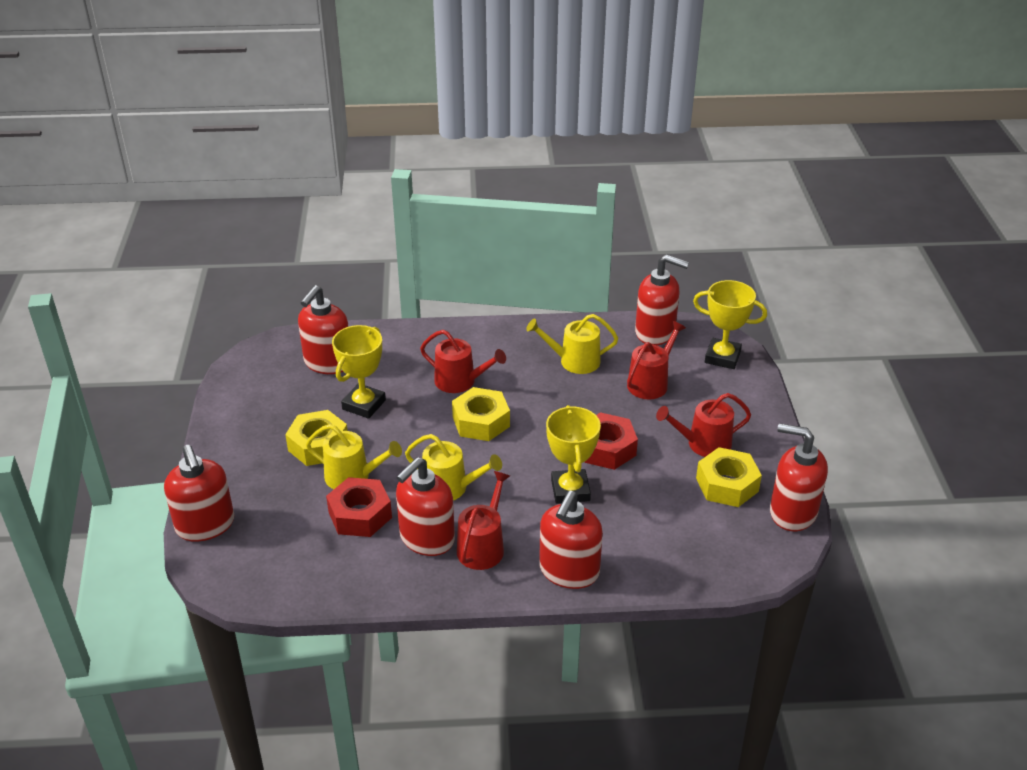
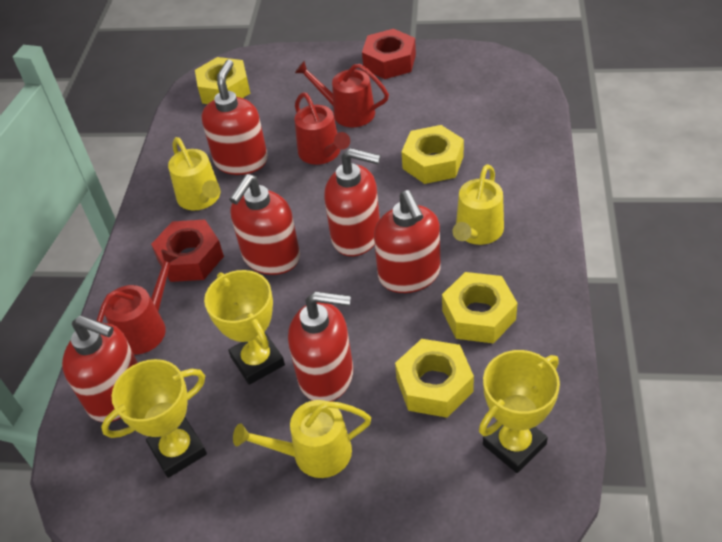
red watering can: 4 -> 3
yellow nut: 3 -> 4

